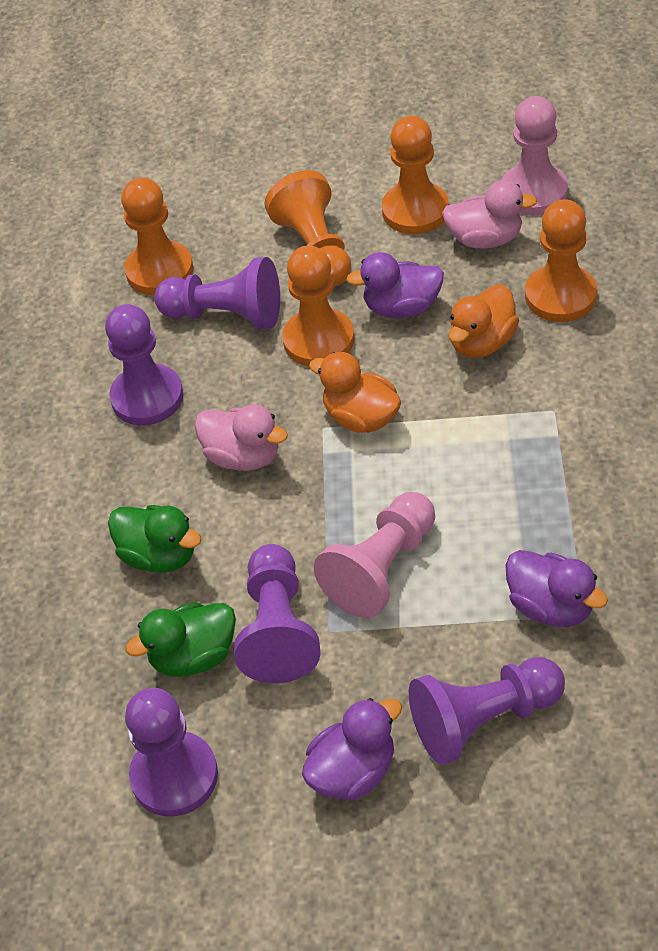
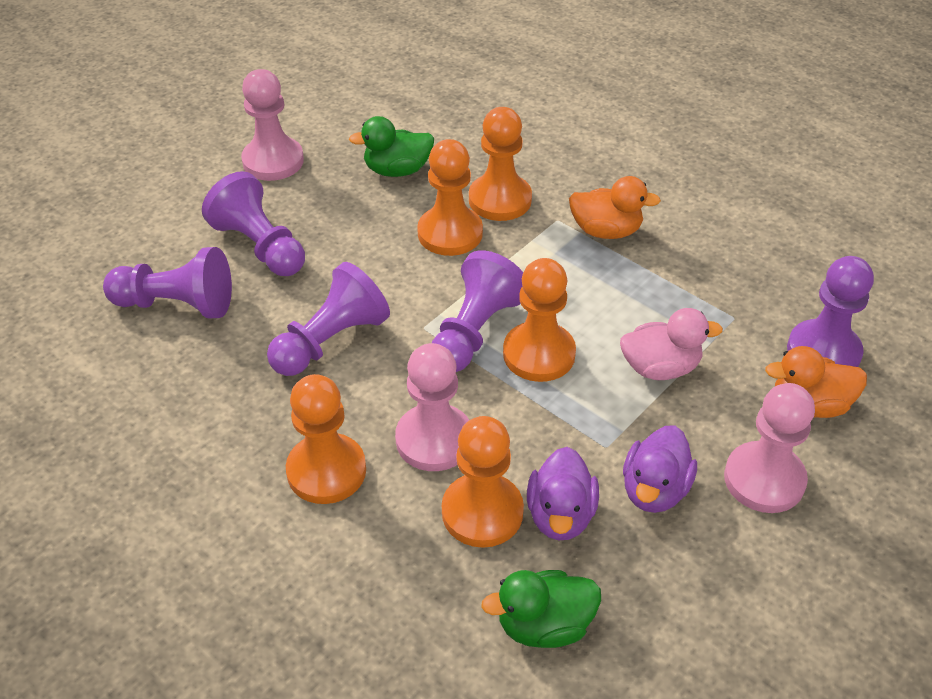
pink duck: 2 -> 1
pink pawn: 2 -> 3
purple duck: 3 -> 2

